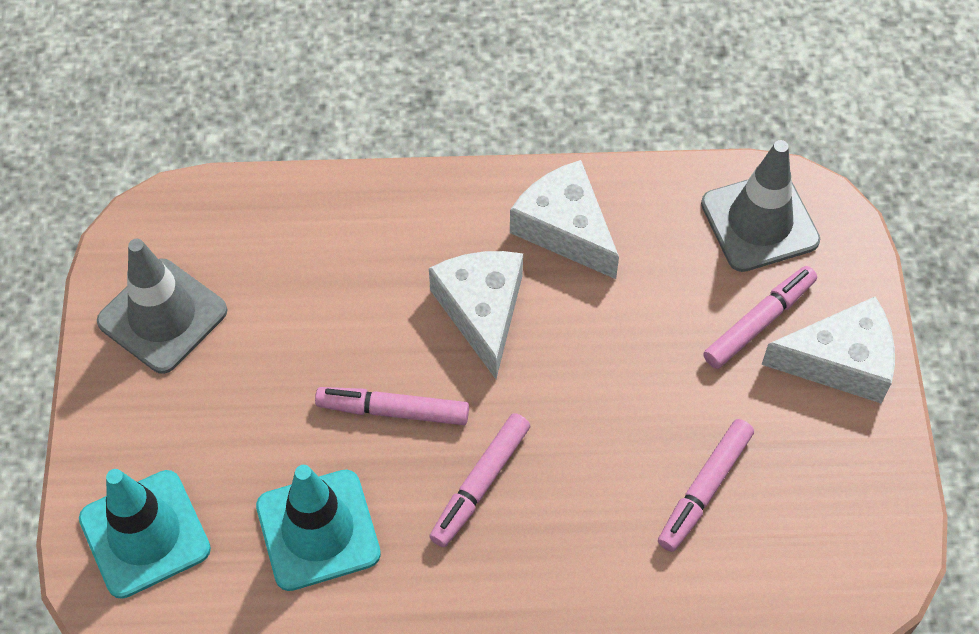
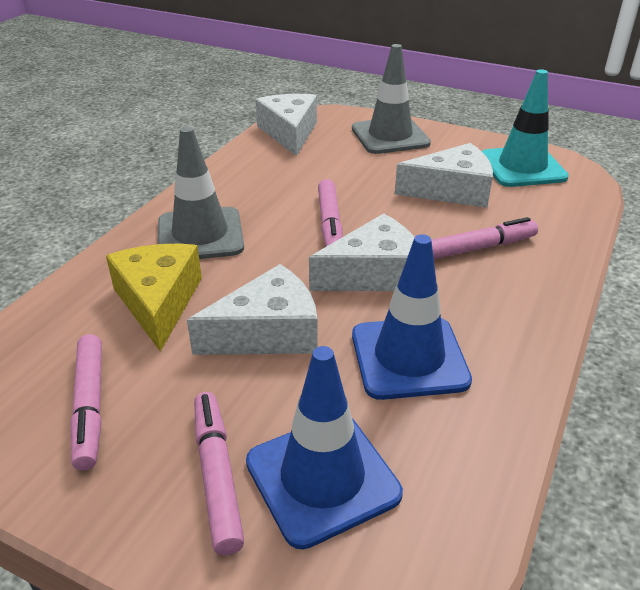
blue traffic cone: 0 -> 2
turquoise traffic cone: 2 -> 1
white cheese: 3 -> 4
yellow cheese: 0 -> 1

